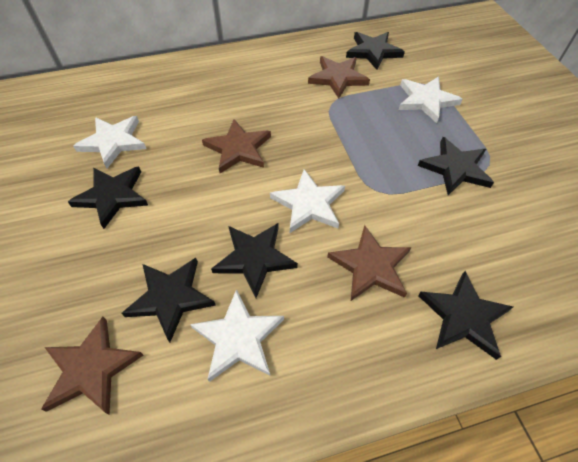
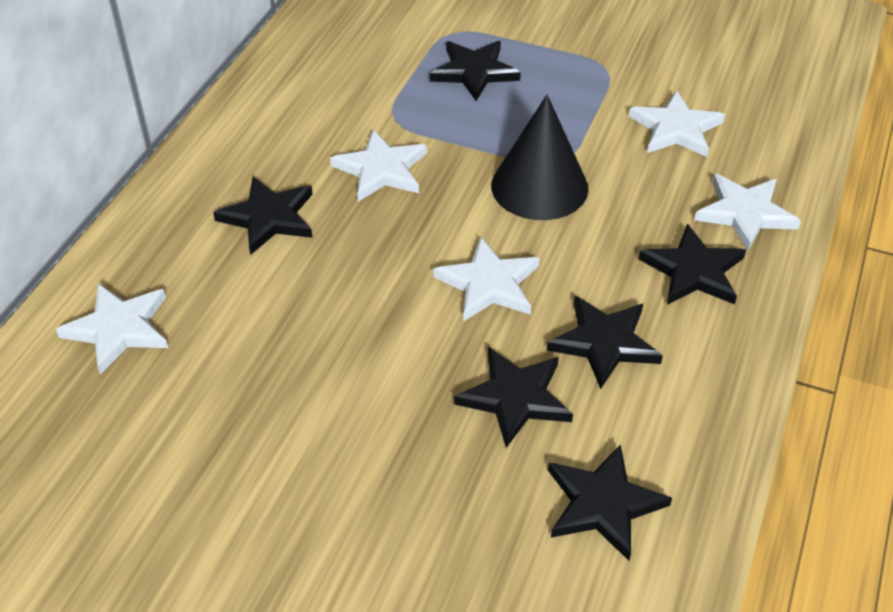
black cone: 0 -> 1
brown star: 4 -> 0
white star: 4 -> 5

